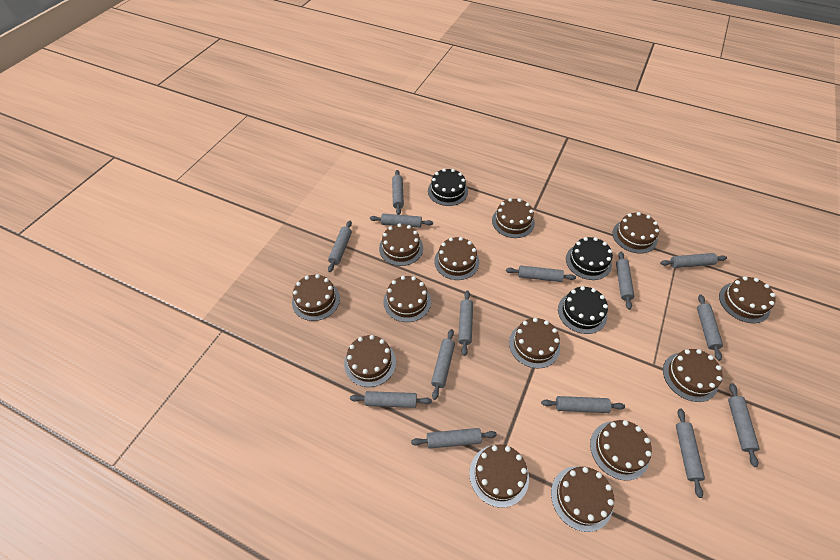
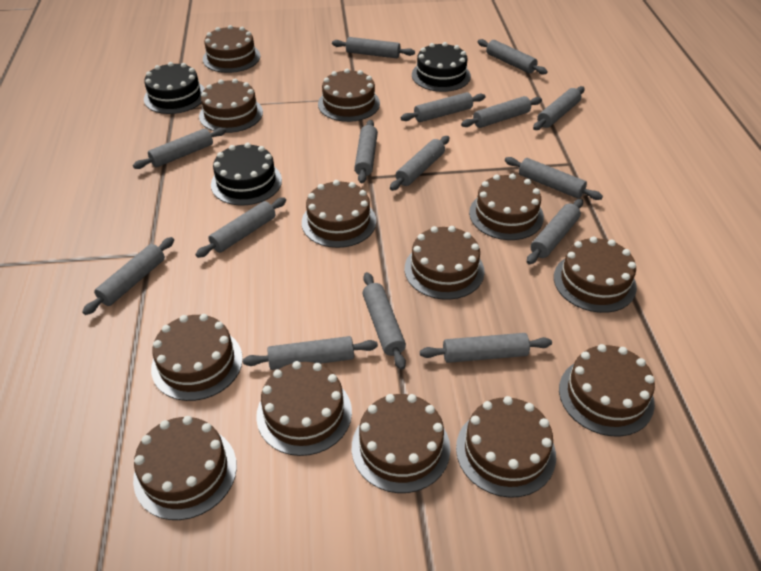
grey rolling pin: 14 -> 15

